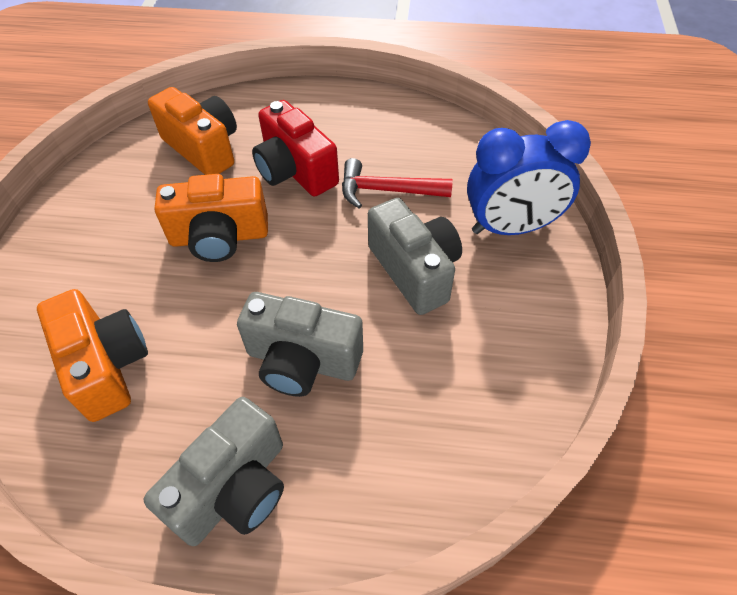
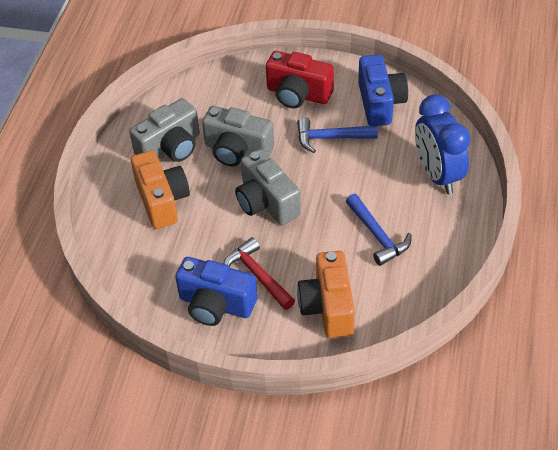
blue camera: 0 -> 2
blue hammer: 0 -> 2
orange camera: 3 -> 2

